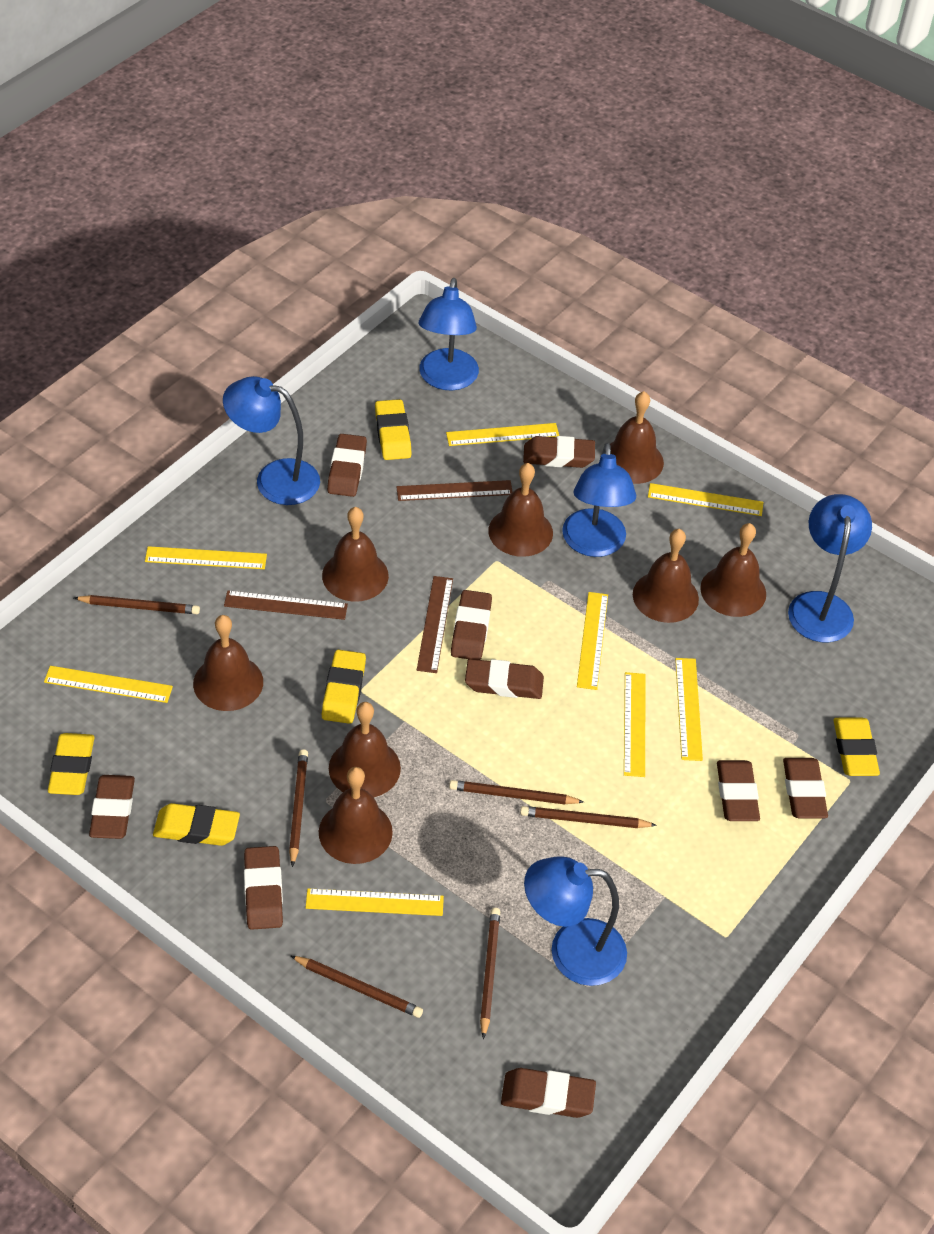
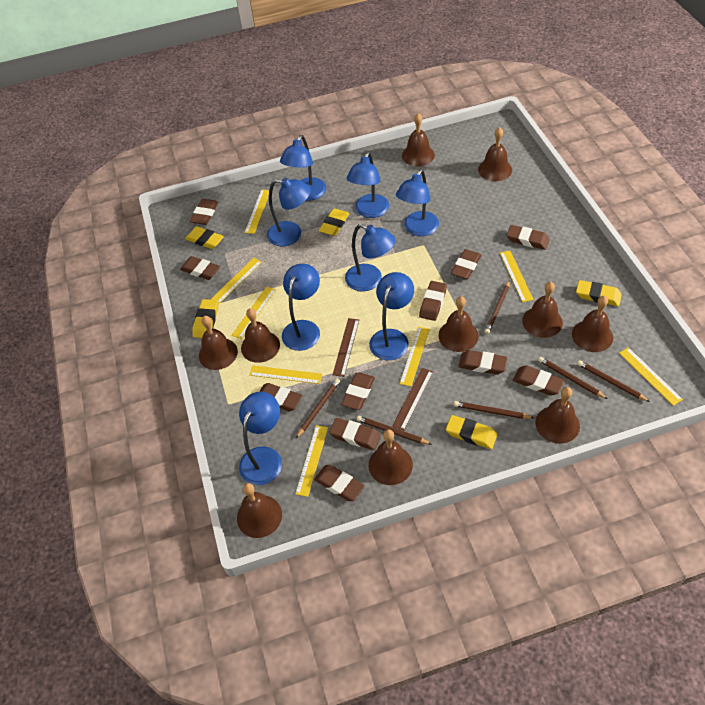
blue lamp: 5 -> 8
brown bell: 8 -> 10
brown eraser: 9 -> 11
brown ruler: 3 -> 2

